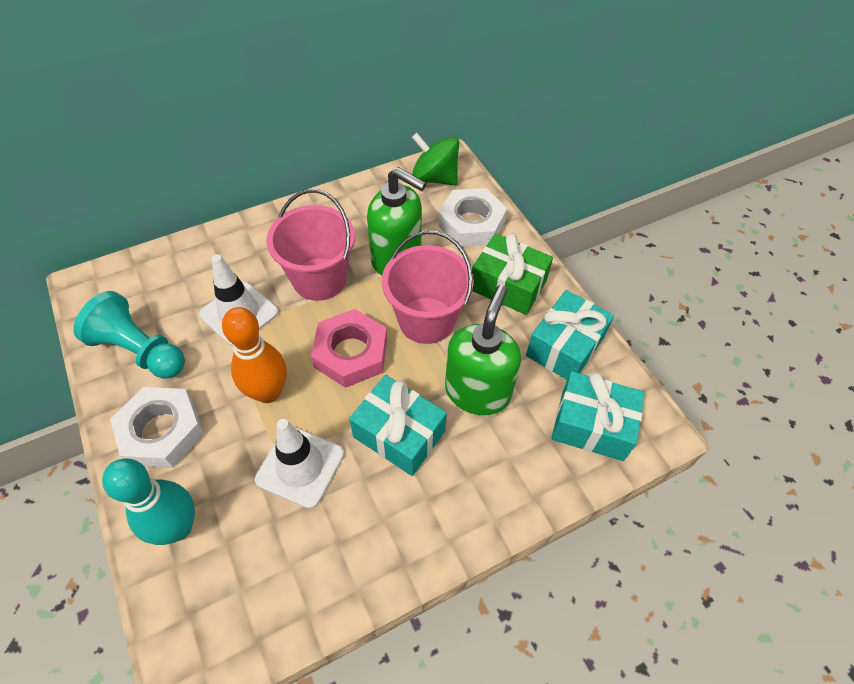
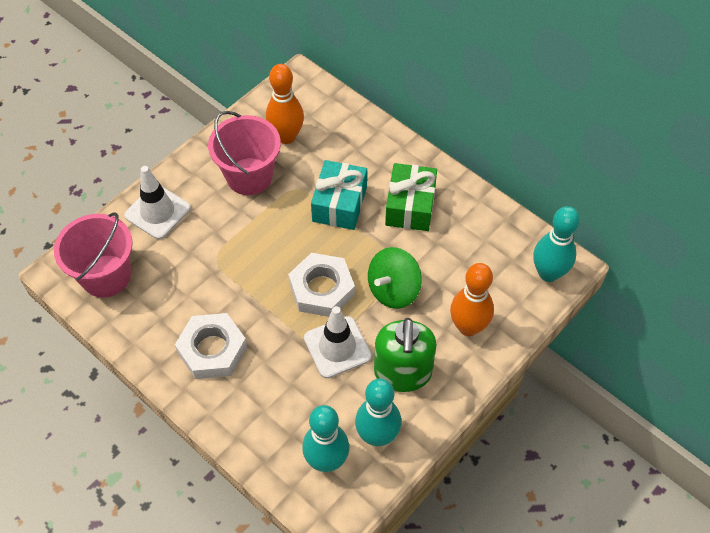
green soap dispenser: 2 -> 1
orange bowling pin: 1 -> 2
pink nut: 1 -> 0
turquoise bowling pin: 1 -> 3
turquoise gift: 3 -> 1
turquoise pawn: 1 -> 0

